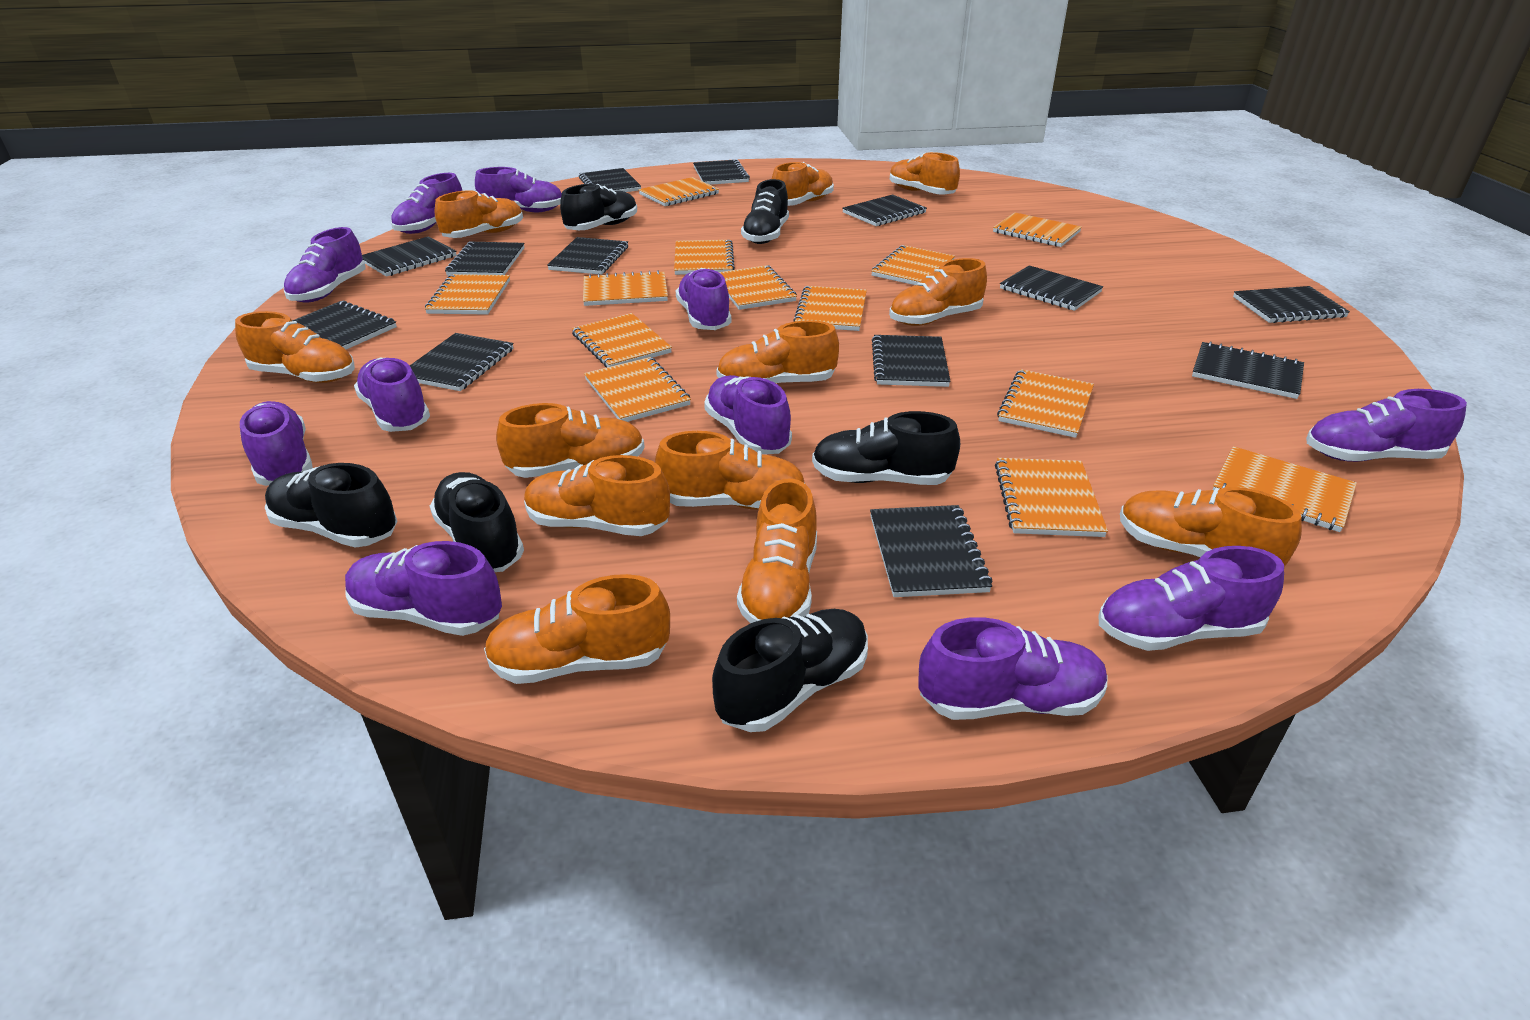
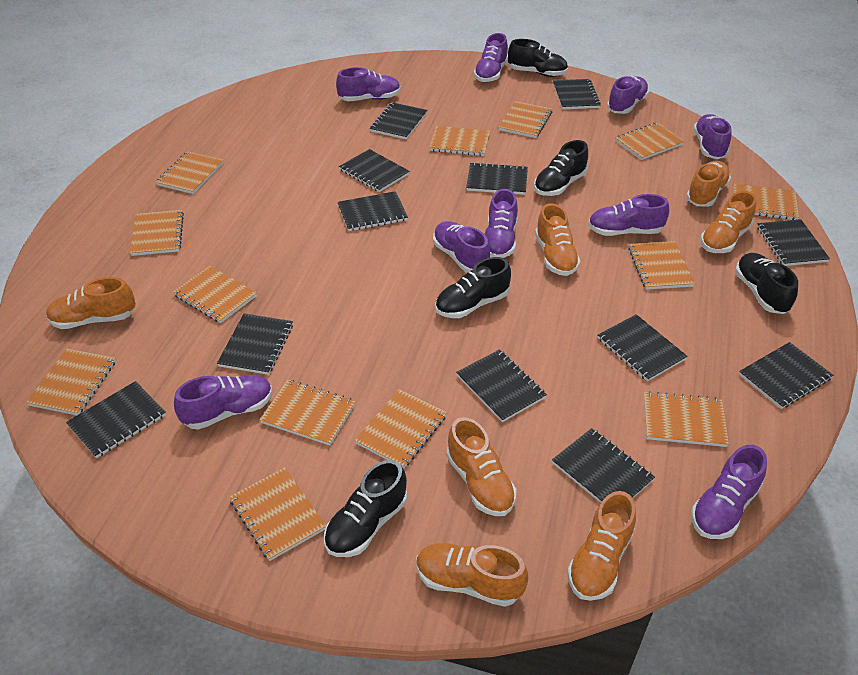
black notebook: 13 -> 12
black shoe: 6 -> 5
orange shoe: 12 -> 7
purple shoe: 11 -> 9

